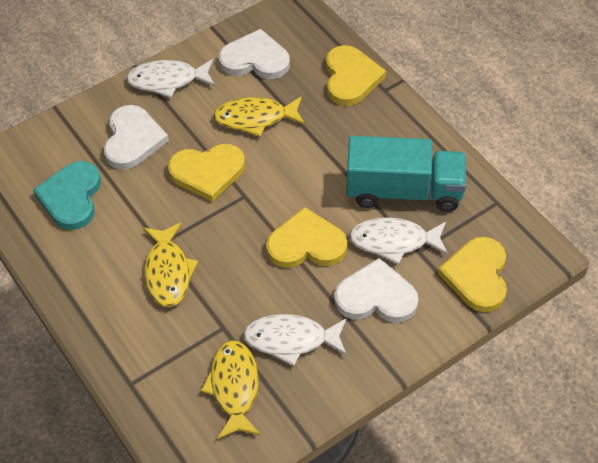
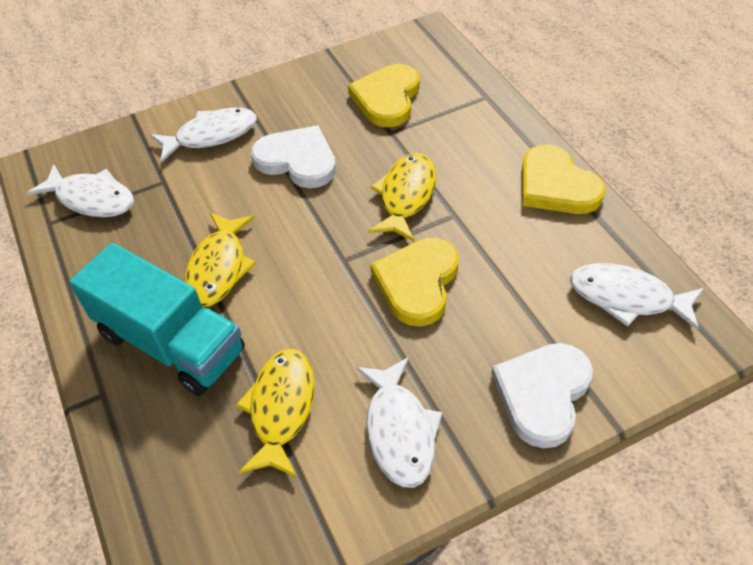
turquoise heart: 1 -> 0
white fish: 3 -> 4
white heart: 3 -> 2
yellow heart: 4 -> 3

